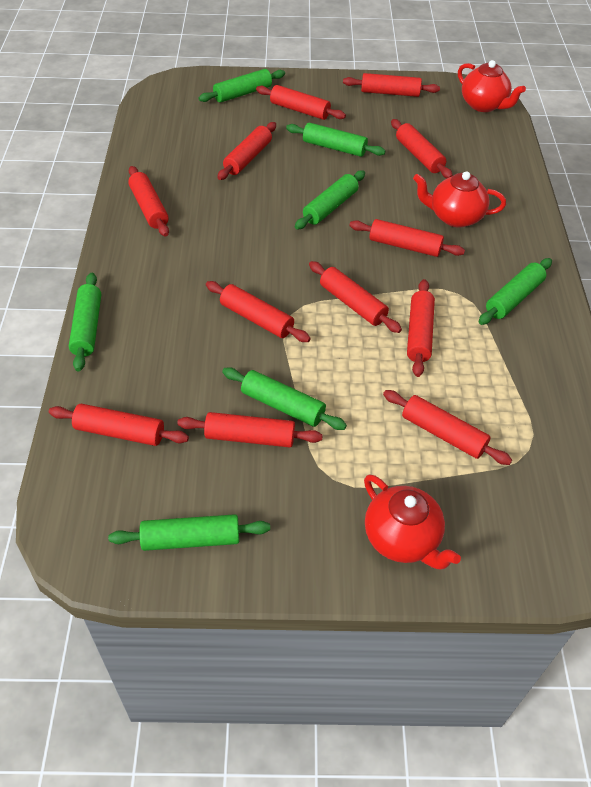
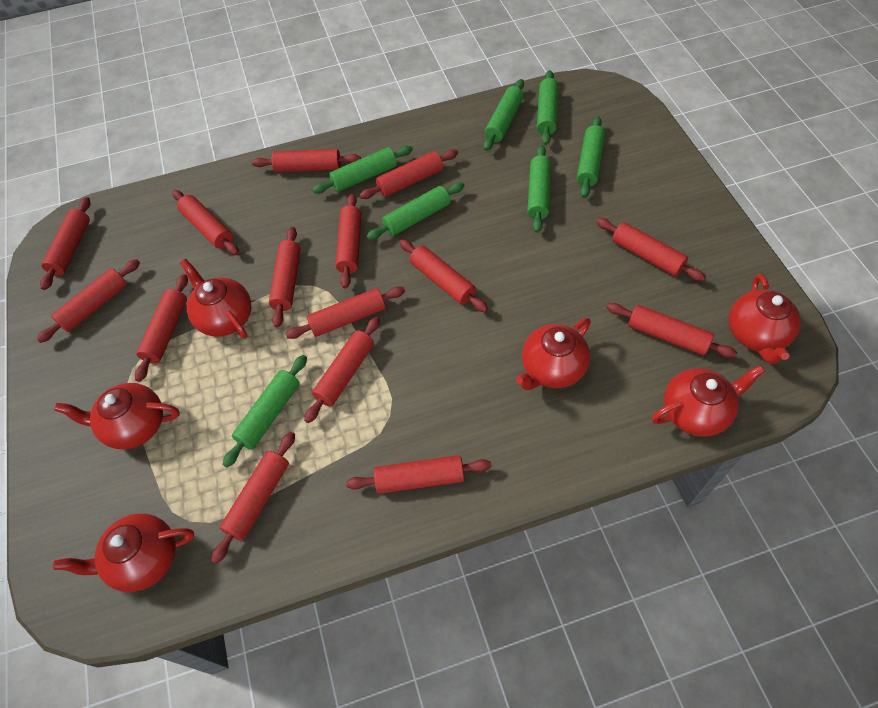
red rolling pin: 12 -> 15
red teapot: 3 -> 6

